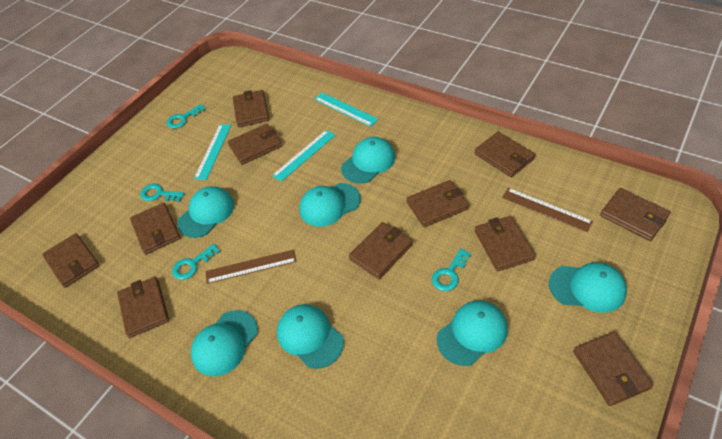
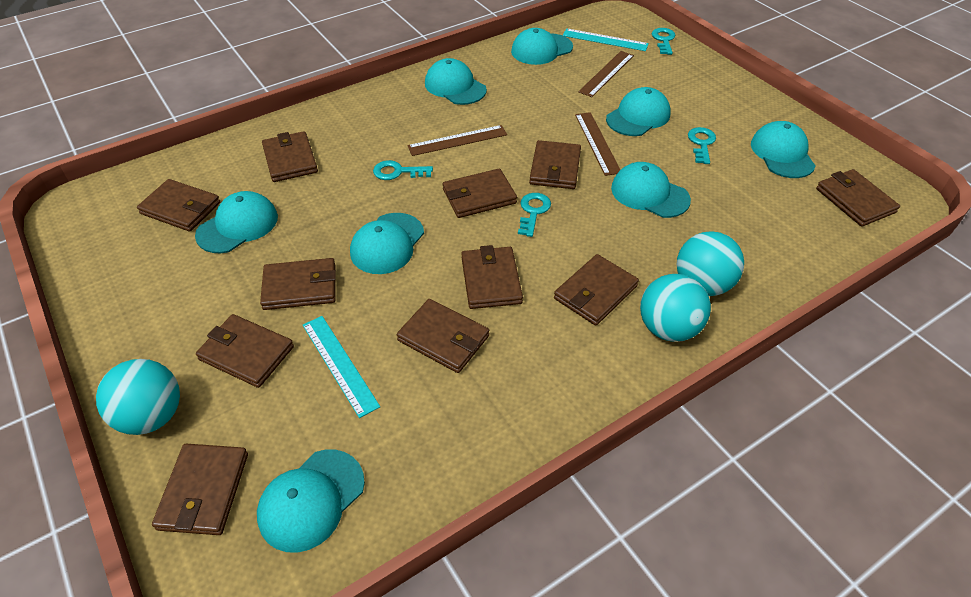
brown ruler: 2 -> 3
turquoise ball: 0 -> 3
turquoise cap: 7 -> 8
turquoise ruler: 3 -> 2

